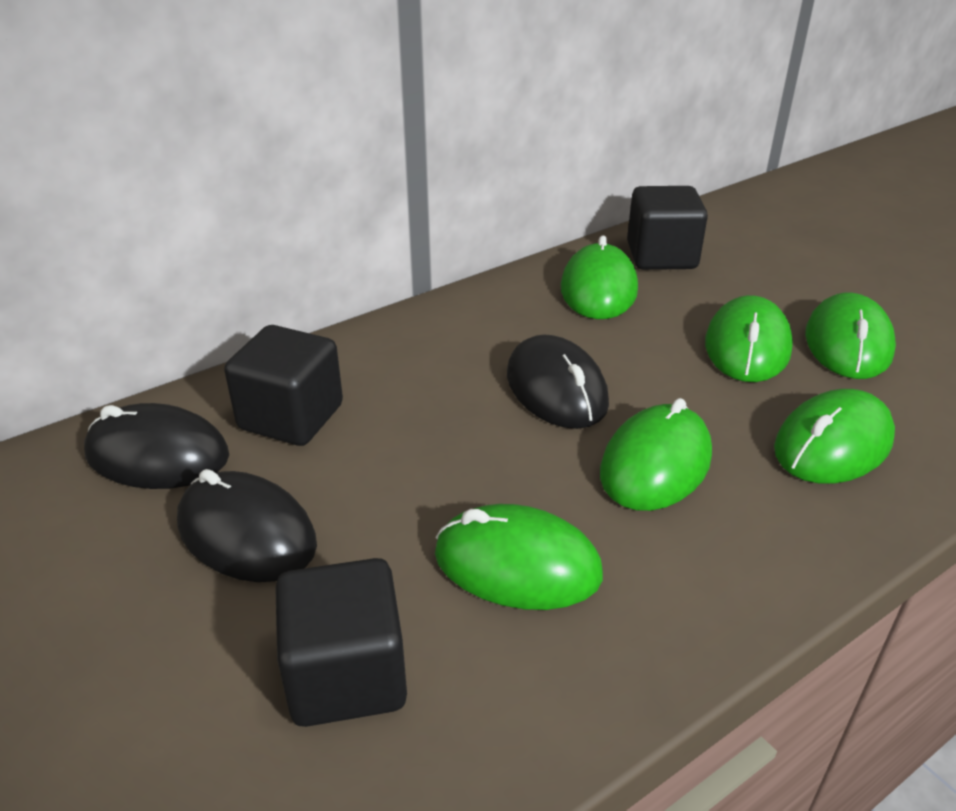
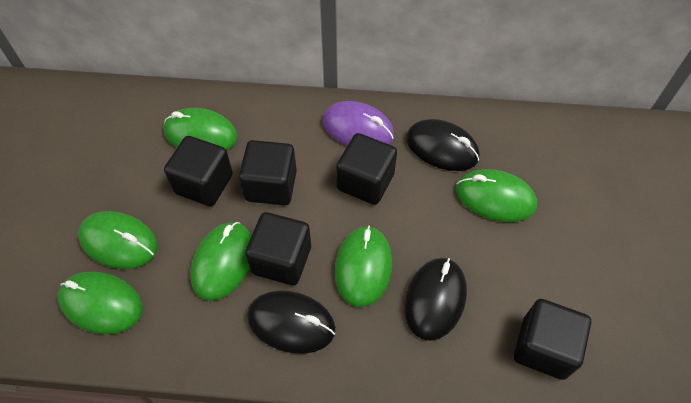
black cube: 3 -> 5
purple mouse: 0 -> 1

